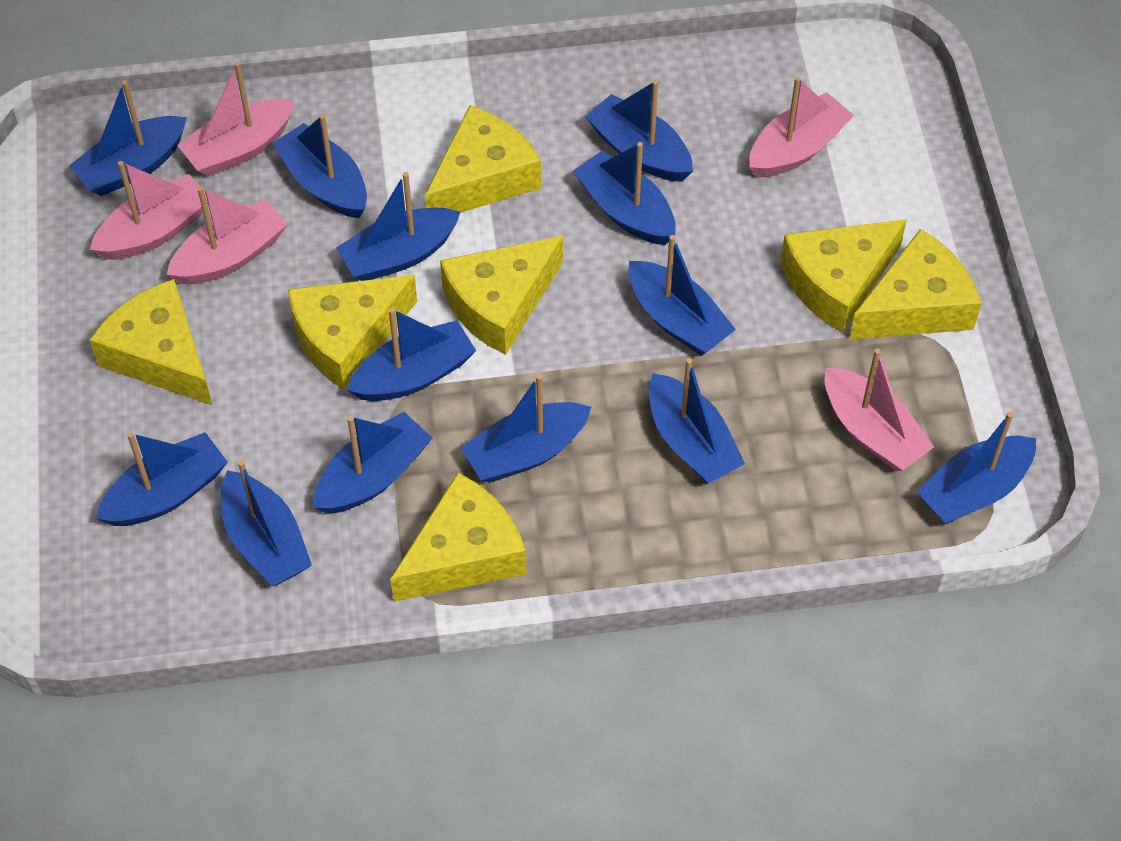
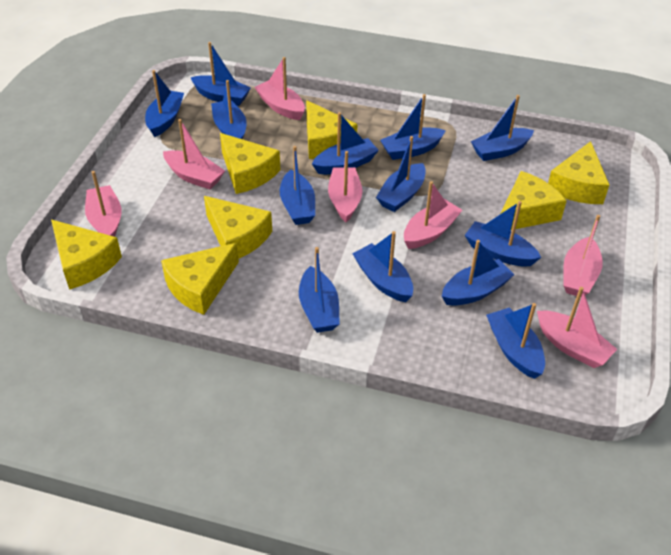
pink boat: 5 -> 7

